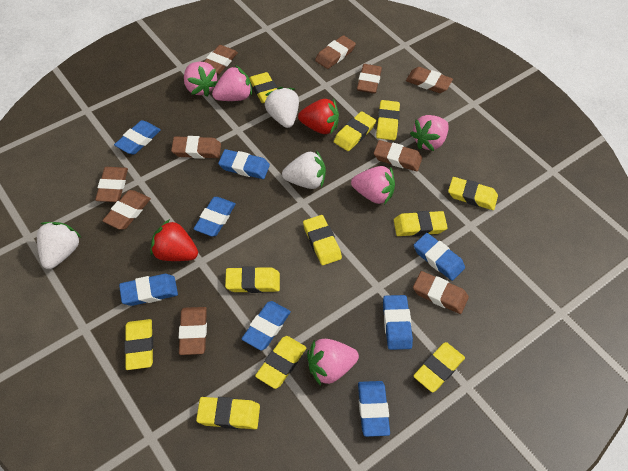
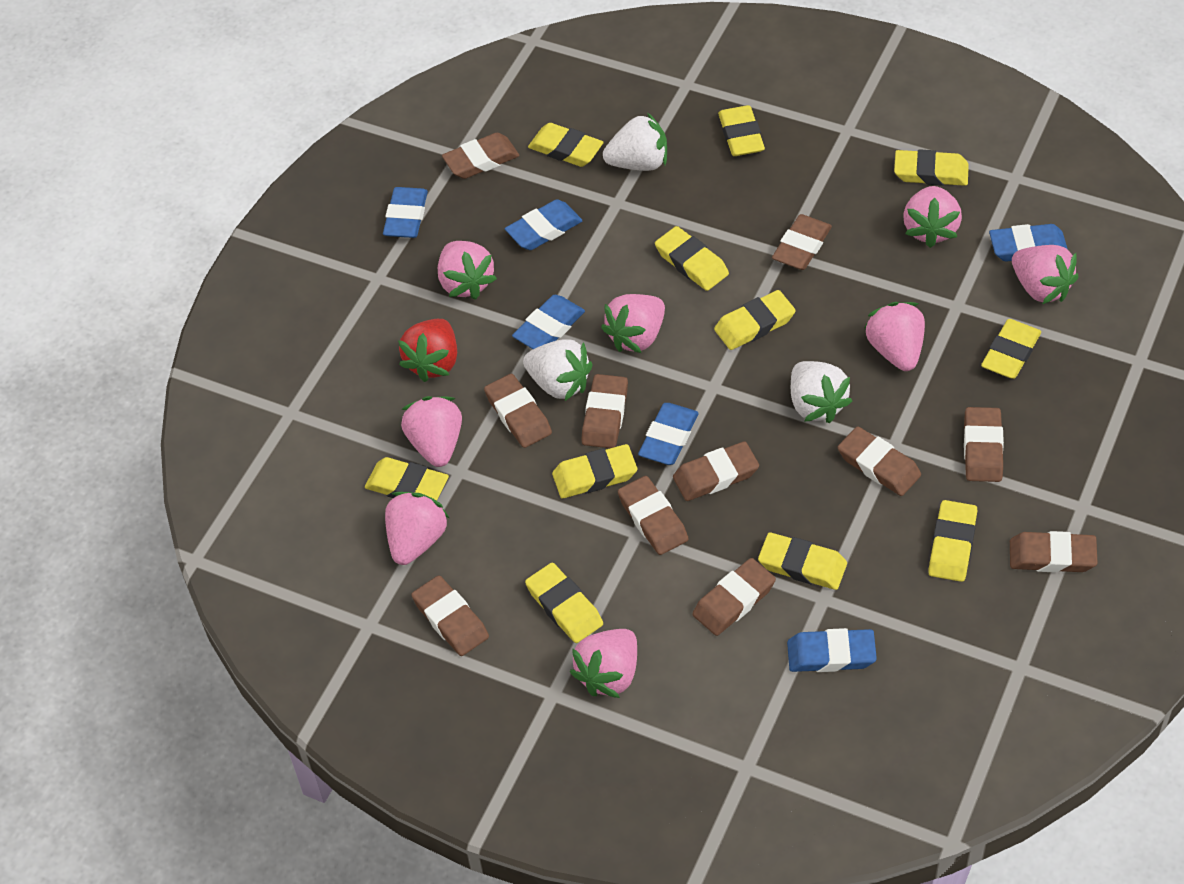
blue eraser: 8 -> 6
brown eraser: 10 -> 11
pink strawberry: 5 -> 8
red strawberry: 2 -> 1

